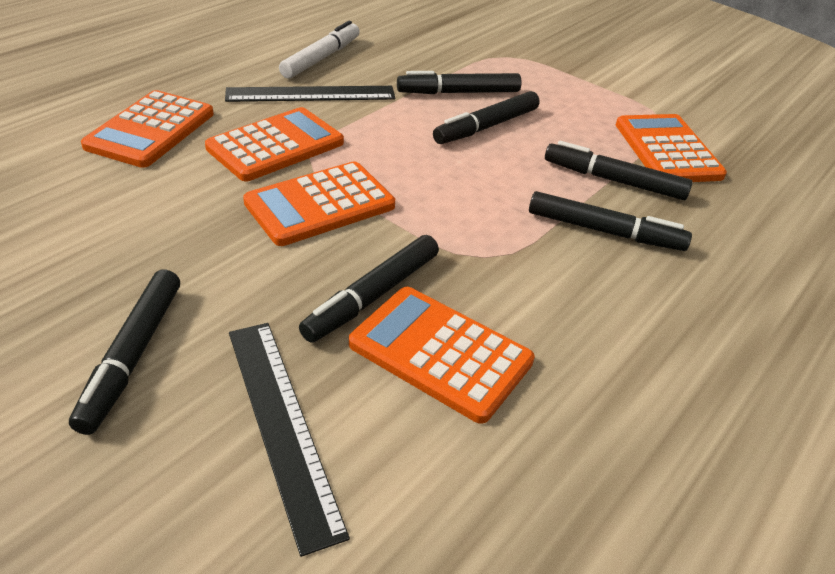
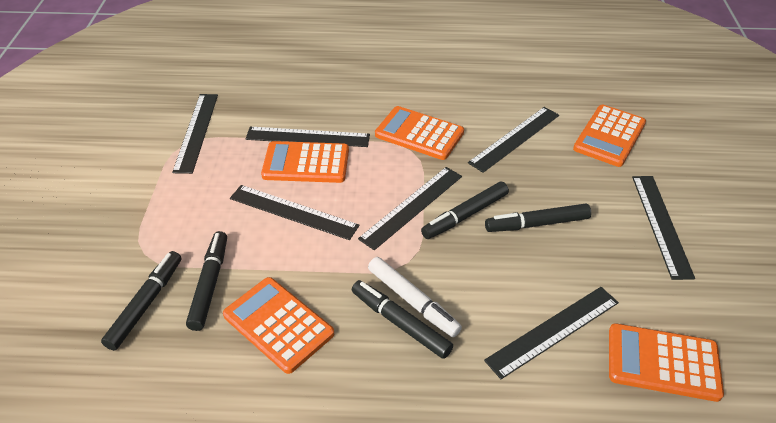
black marker: 6 -> 5
black ruler: 2 -> 7

